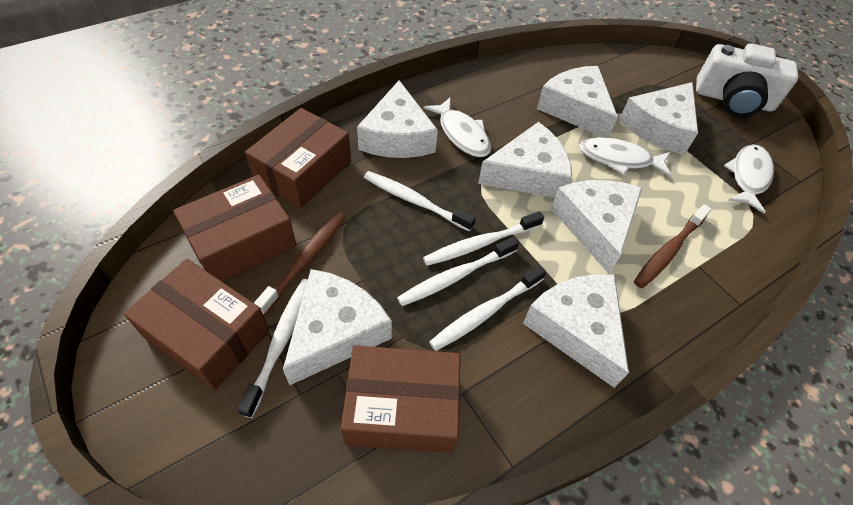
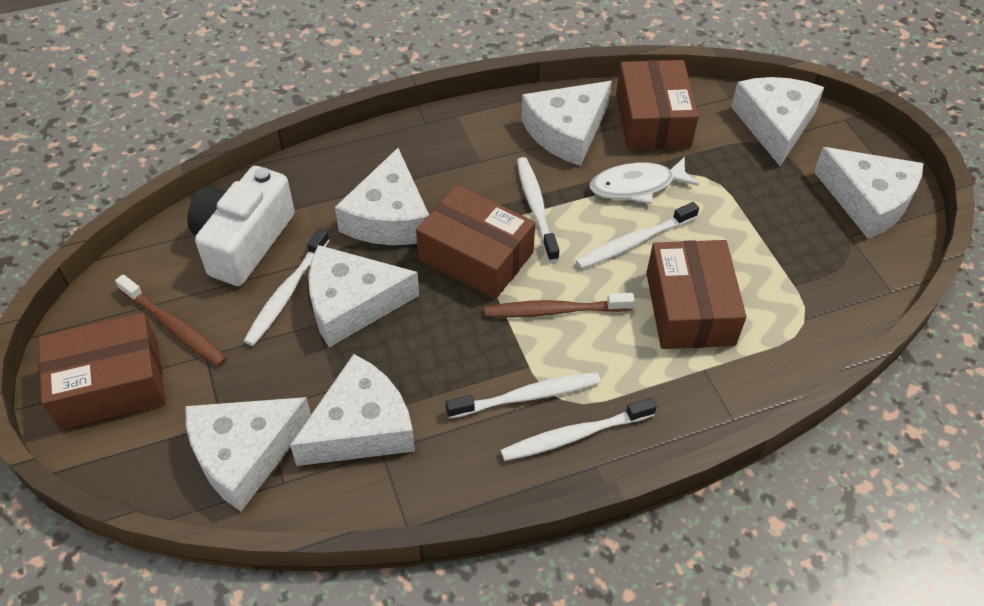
white fish: 3 -> 1

